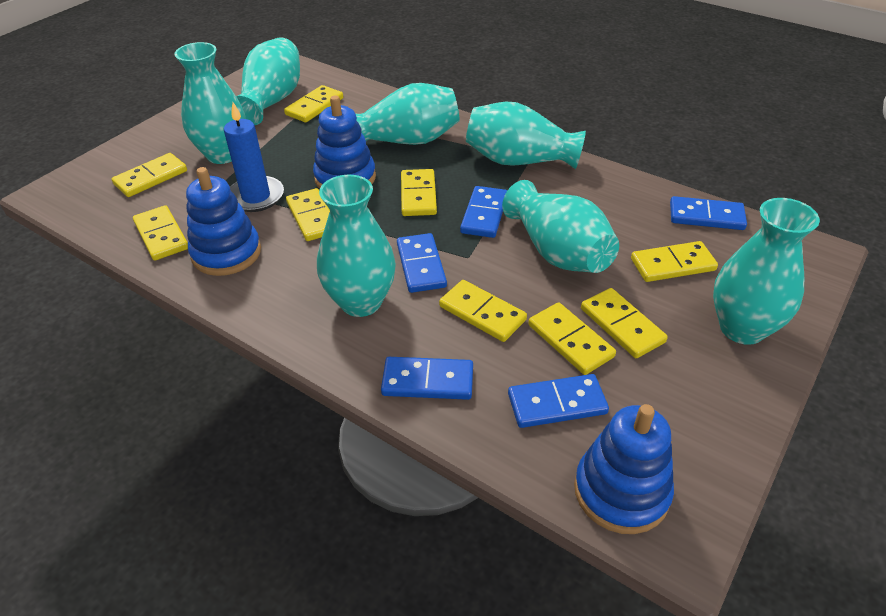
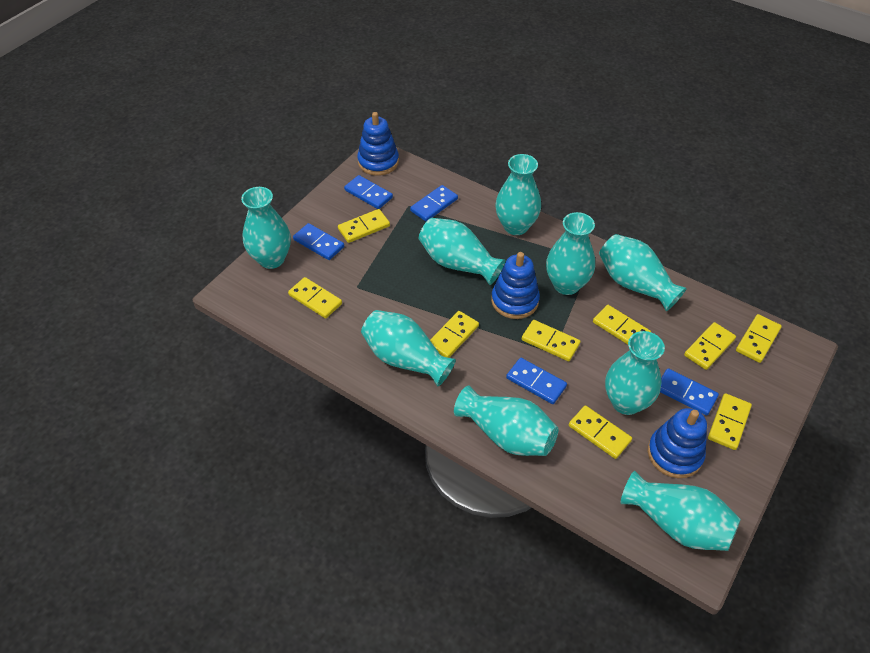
blue candle: 1 -> 0
turquoise vase: 7 -> 9

